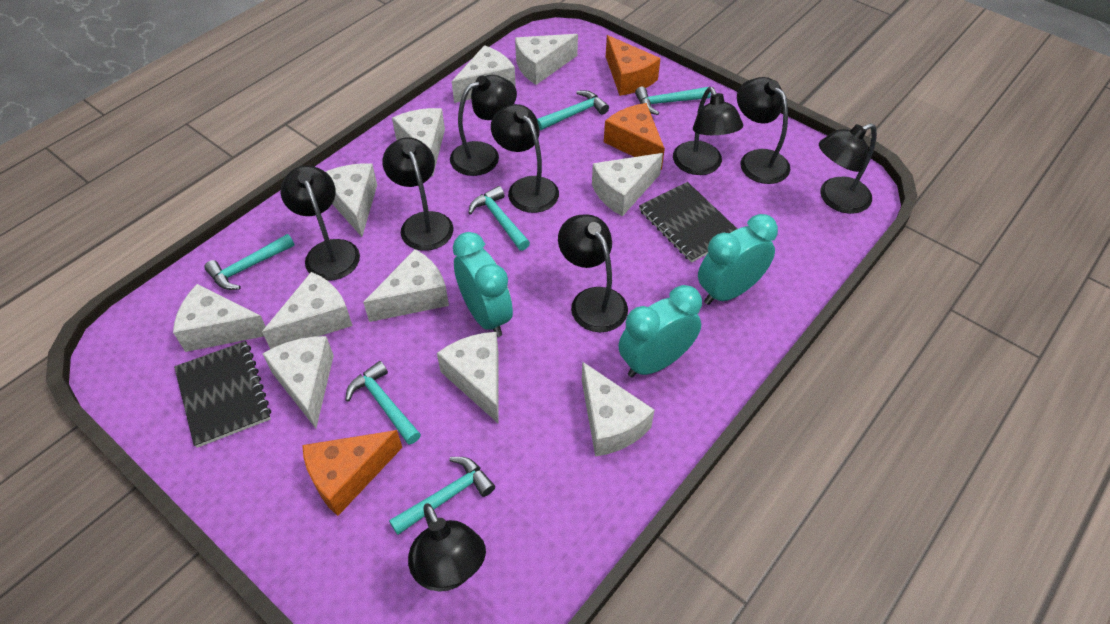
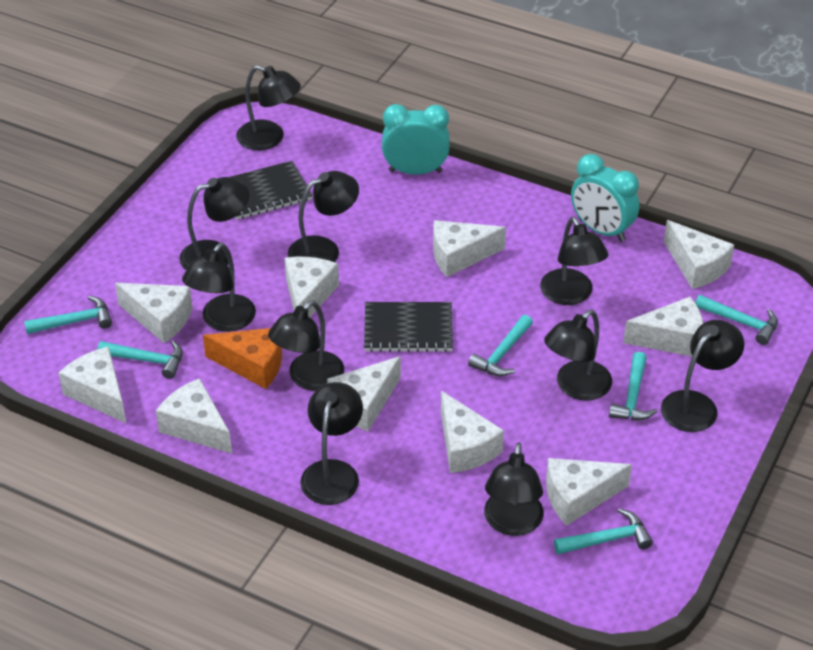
black lamp: 9 -> 10
orange cheese: 3 -> 1
turquoise clock: 3 -> 2
white cheese: 11 -> 10

